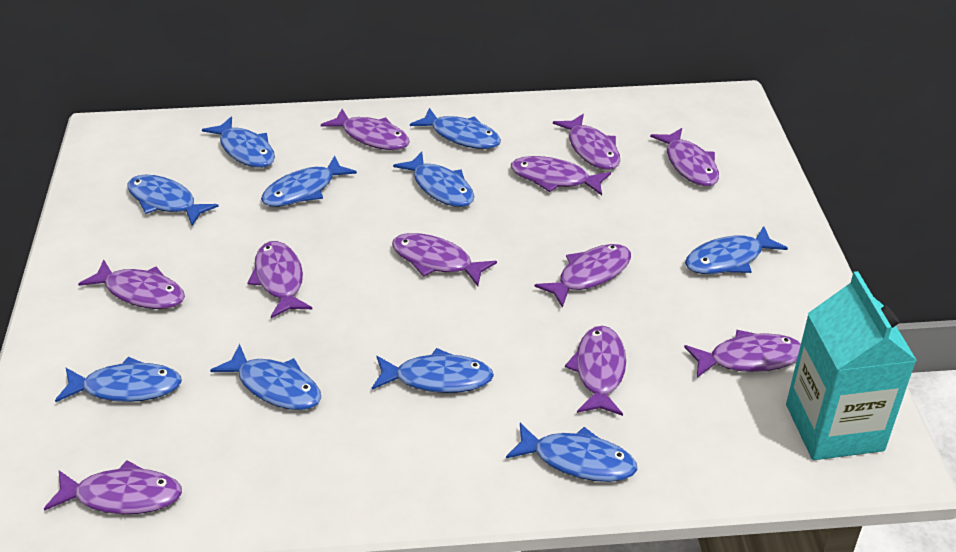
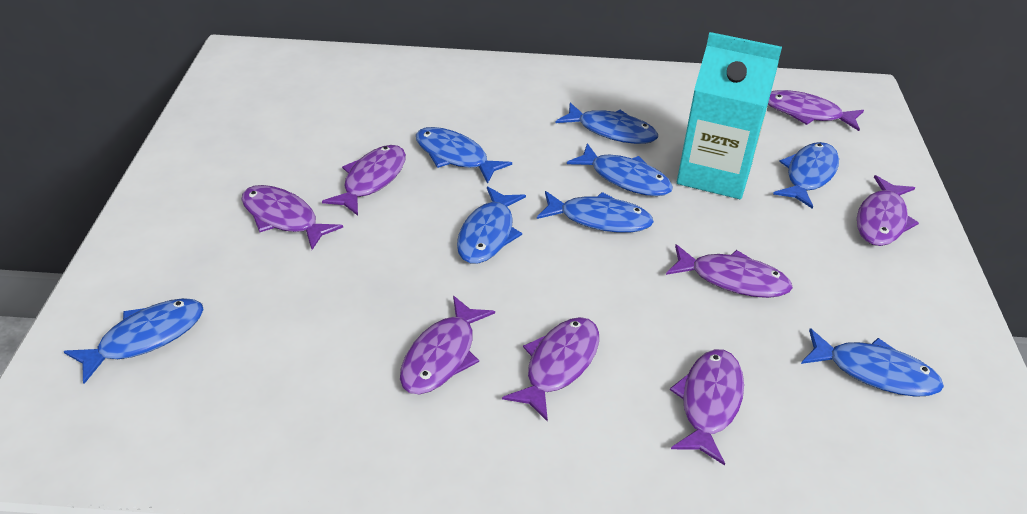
blue fish: 10 -> 8
purple fish: 11 -> 8

